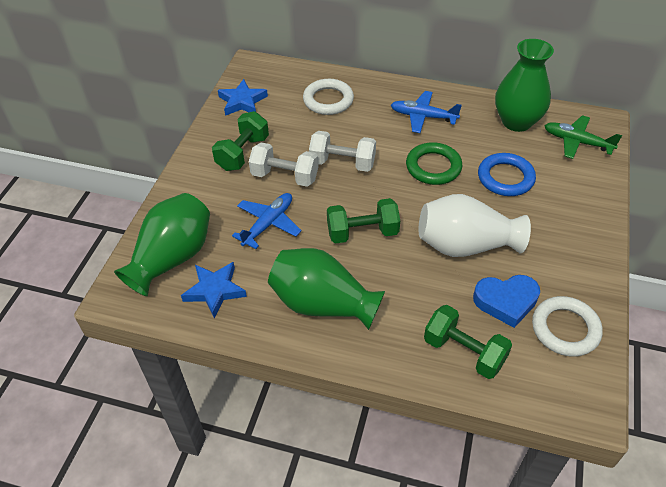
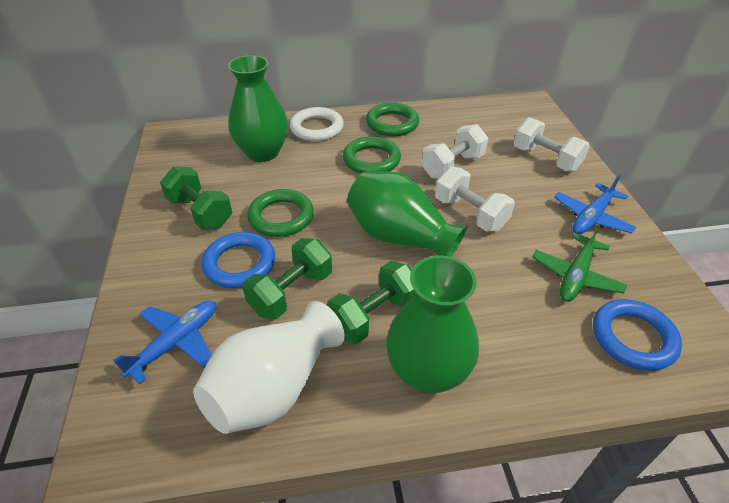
blue heart: 1 -> 0
blue ring: 1 -> 2
blue star: 2 -> 0
green ring: 1 -> 3
white dumbbell: 2 -> 3
white ring: 2 -> 1

